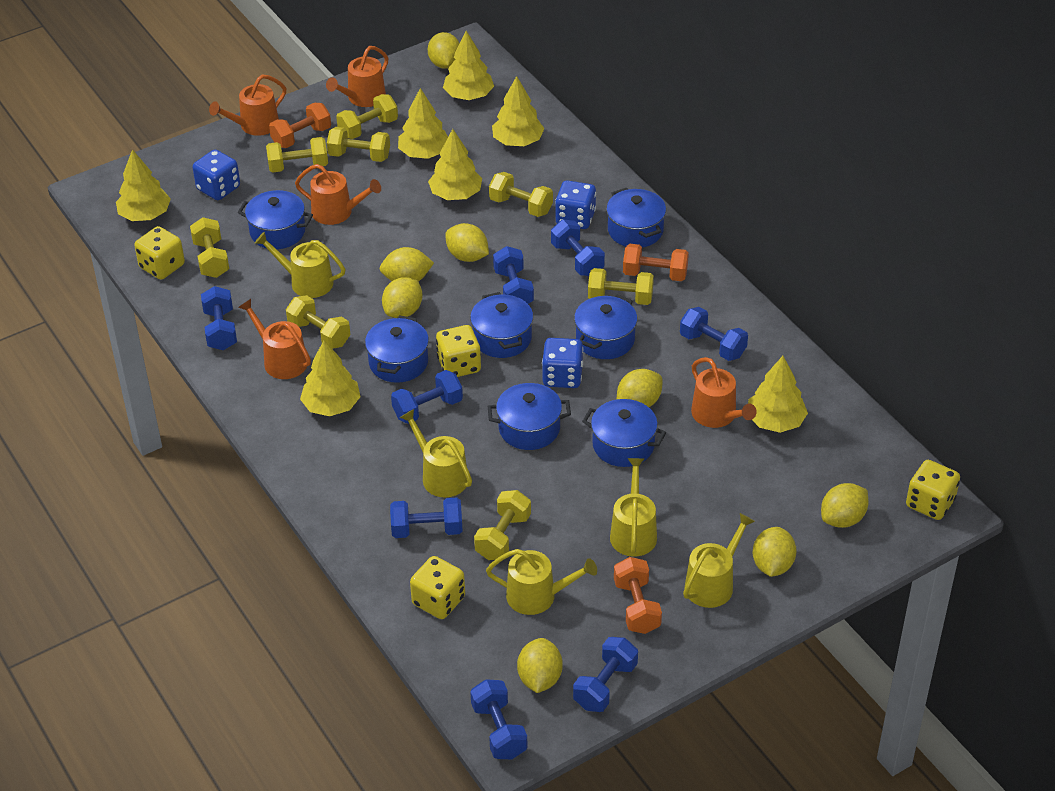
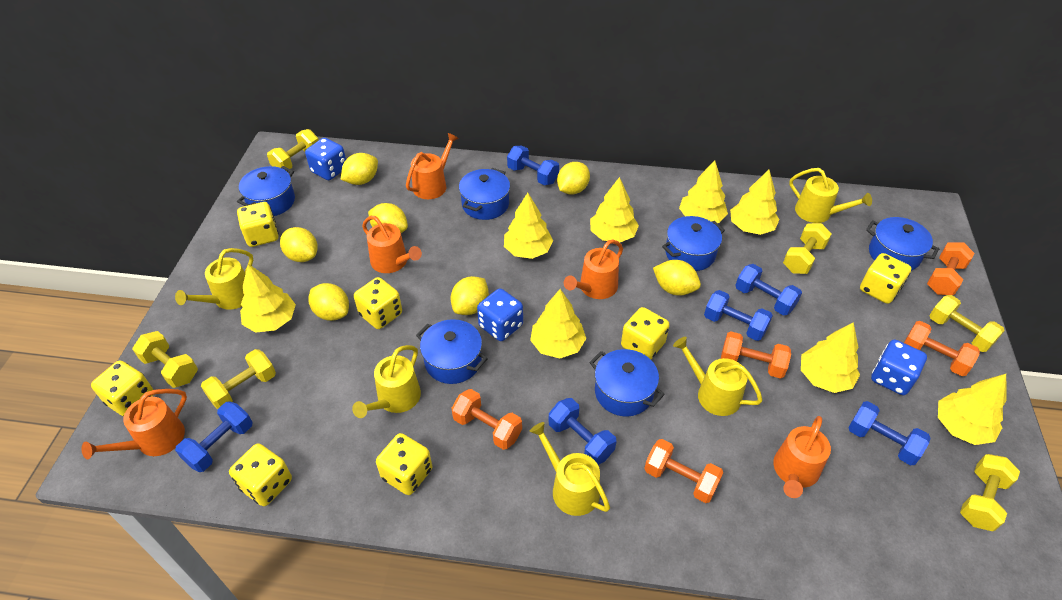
blue dumbbell: 8 -> 6
blue pot: 7 -> 6
orange dumbbell: 3 -> 5
yellow dice: 4 -> 7
yellow dumbbell: 8 -> 6
yellow lemon: 8 -> 7
yellow tree: 7 -> 8

